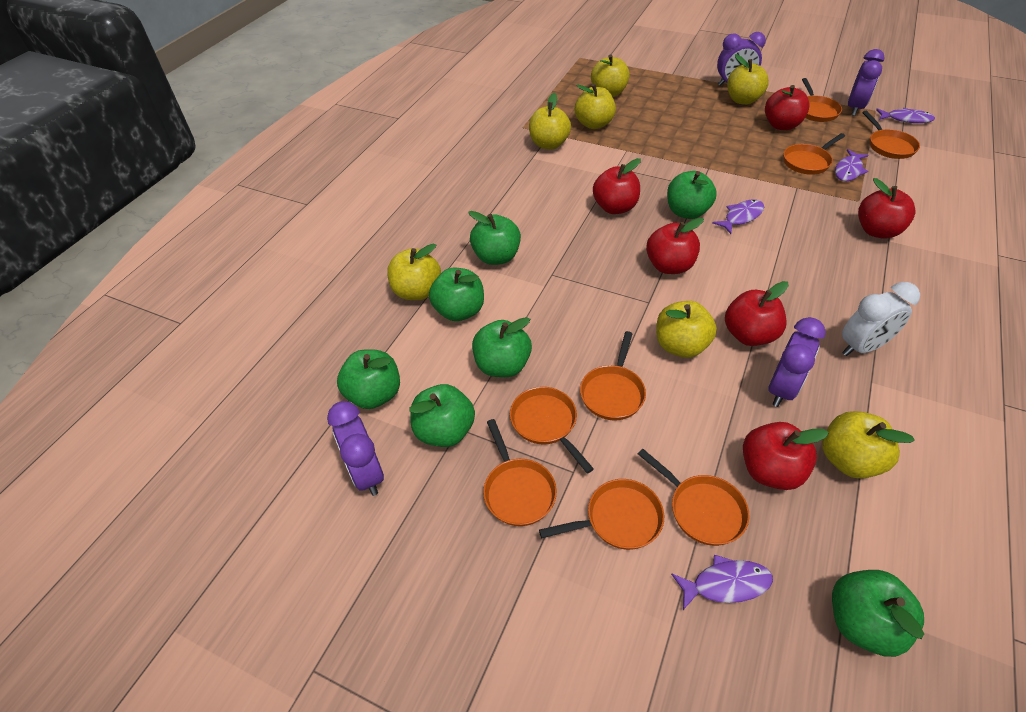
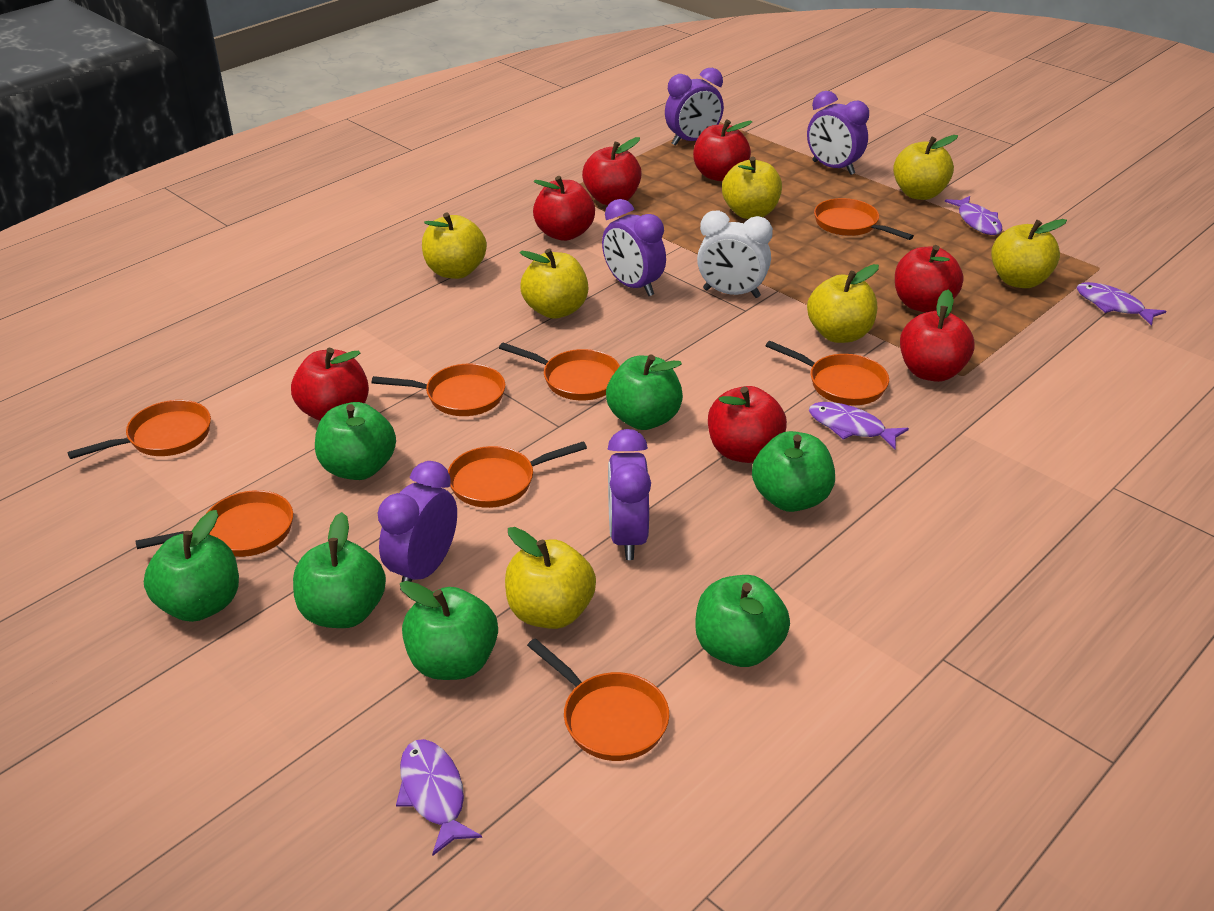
purple clock: 4 -> 5
red apple: 6 -> 7

